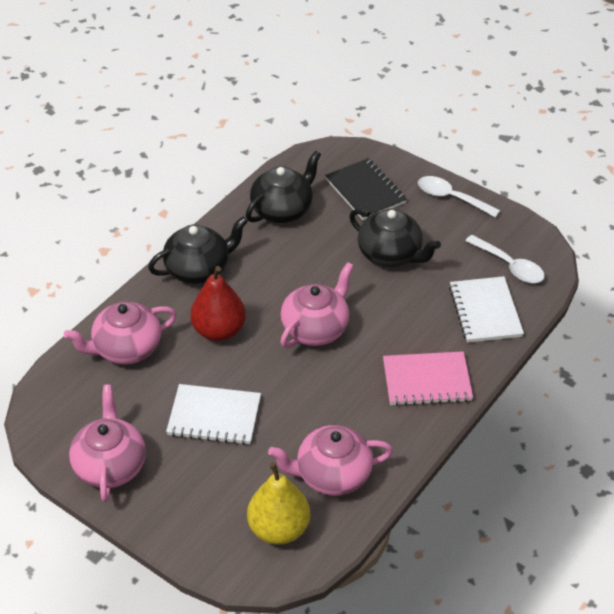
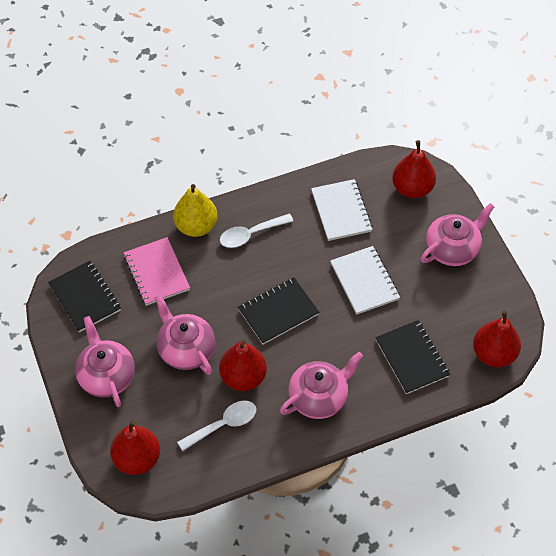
black notebook: 1 -> 3
black teapot: 3 -> 0
red pear: 1 -> 4

